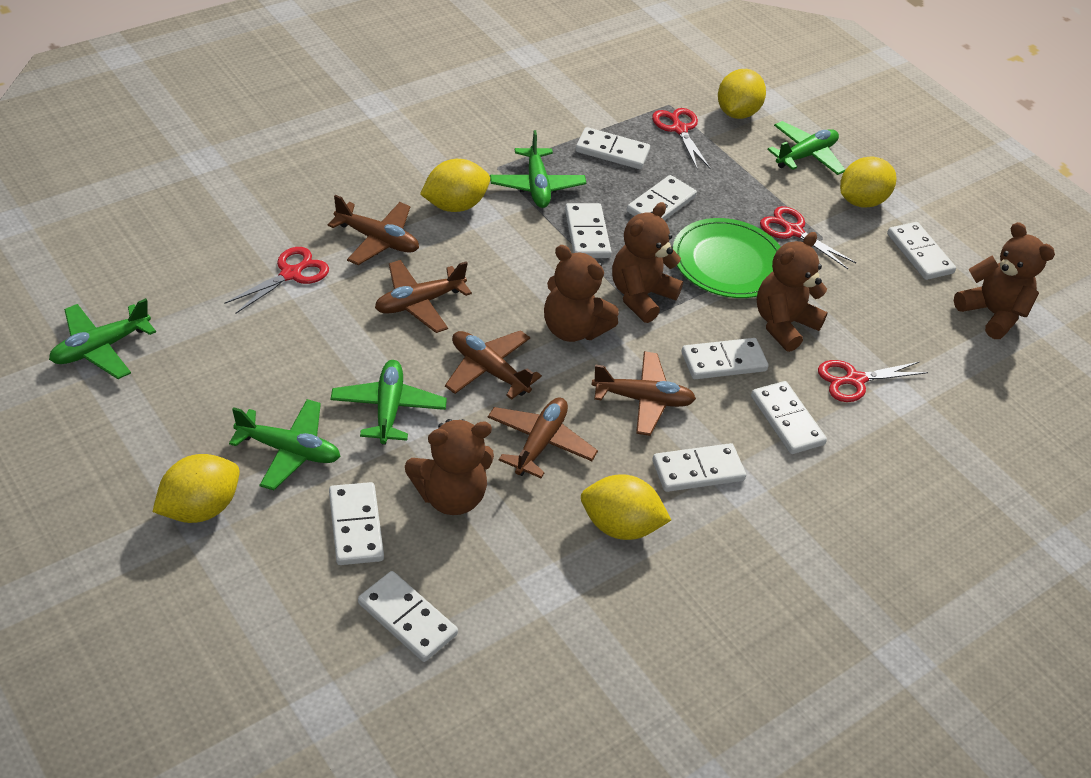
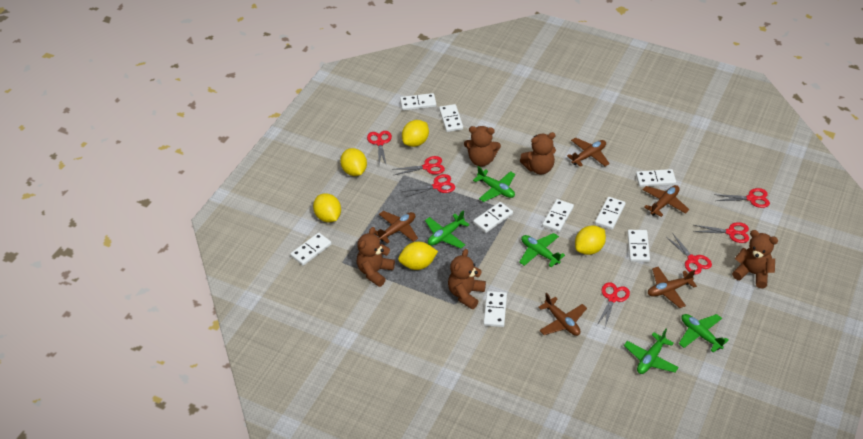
green plate: 1 -> 0
red scissors: 4 -> 7

